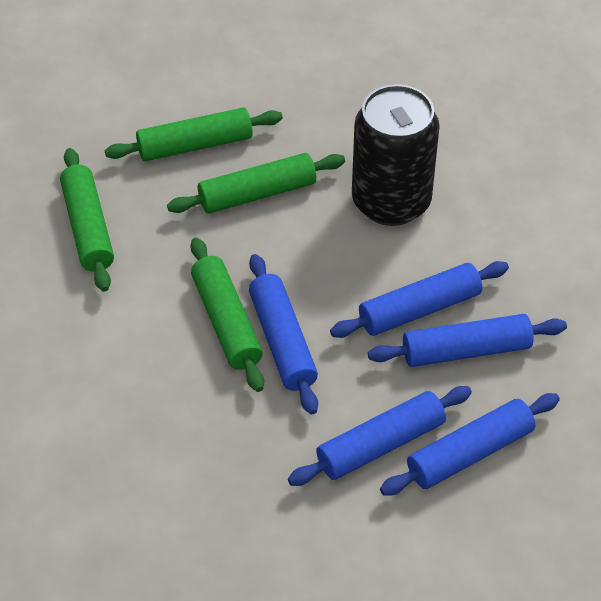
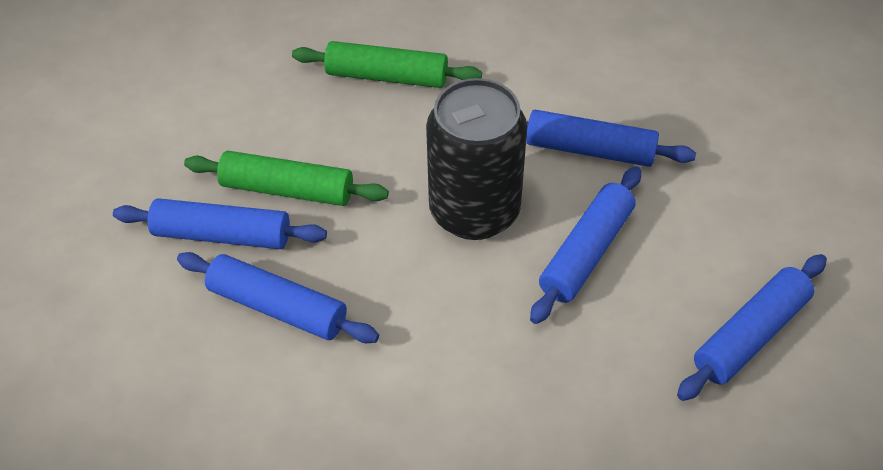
green rolling pin: 4 -> 2

